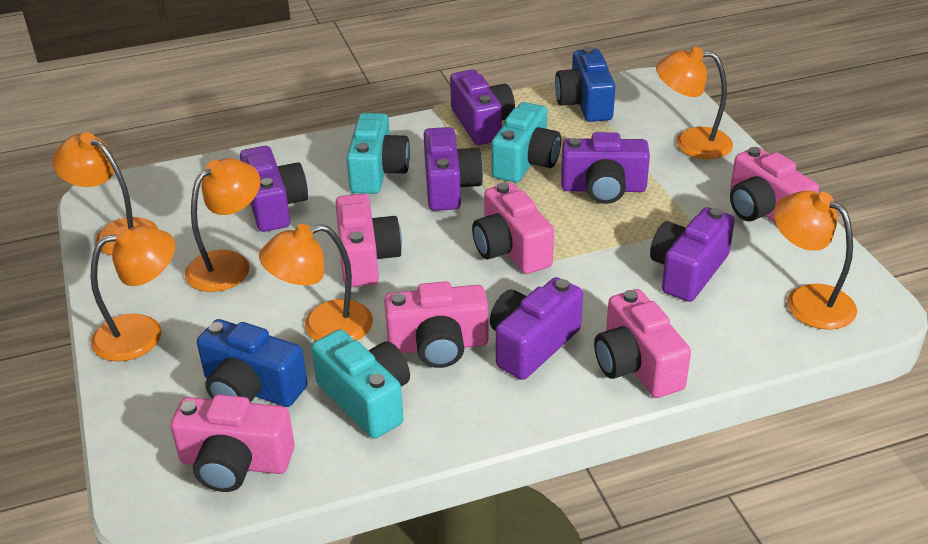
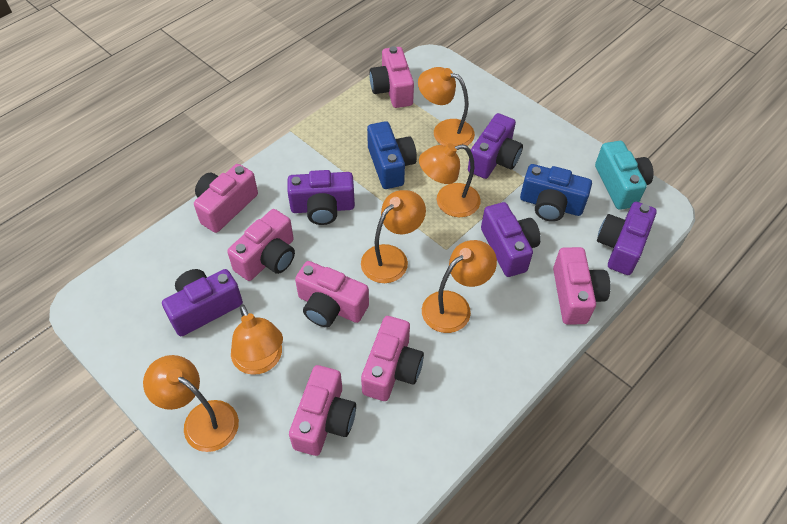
pink camera: 6 -> 7
purple camera: 6 -> 5
turquoise camera: 3 -> 1

